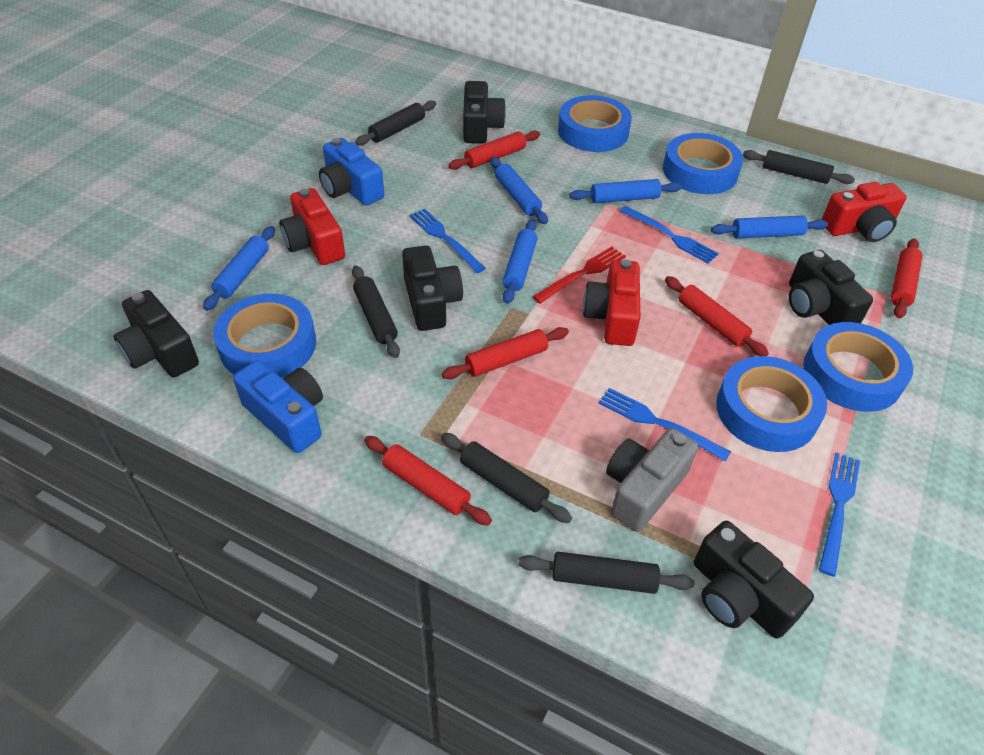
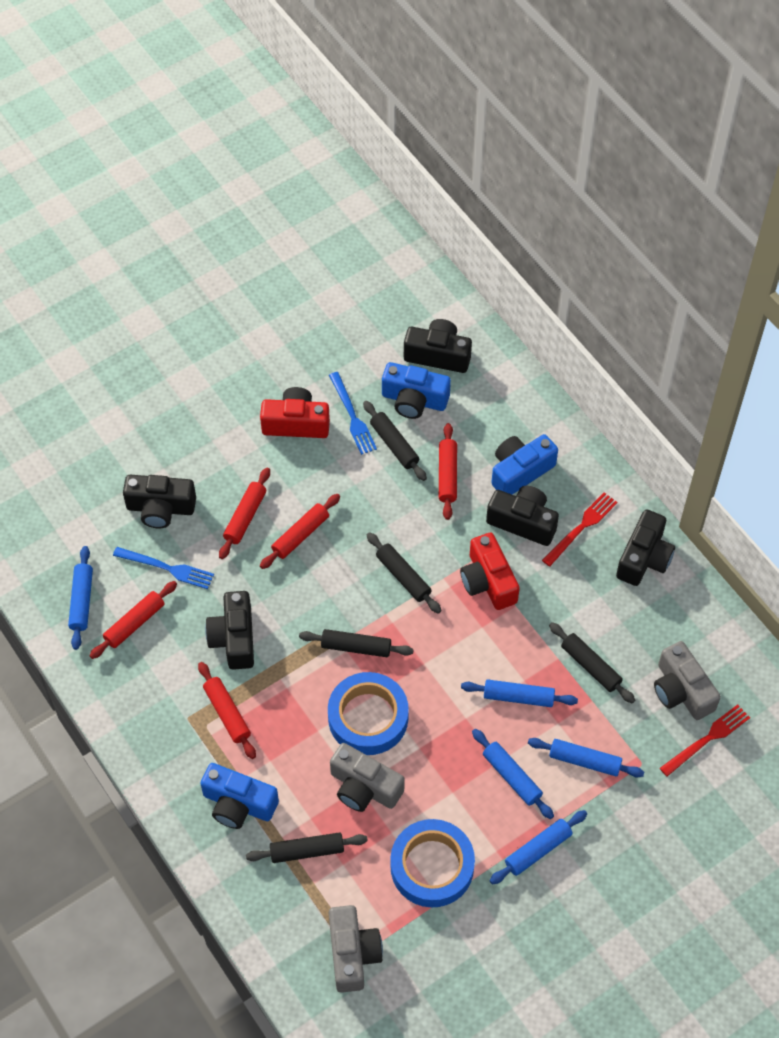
blue camera: 2 -> 3
blue fork: 4 -> 2
blue tape: 5 -> 2
grey camera: 1 -> 3
red camera: 3 -> 2
red fork: 1 -> 2

